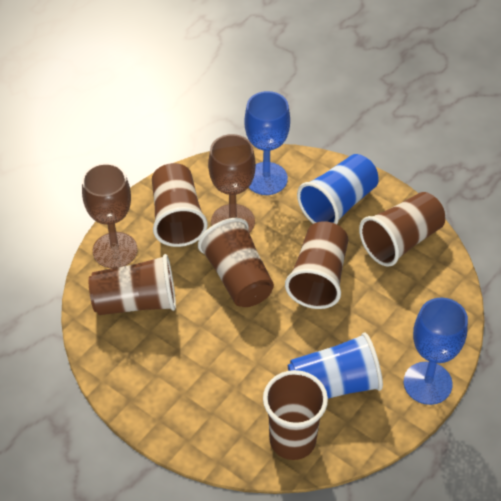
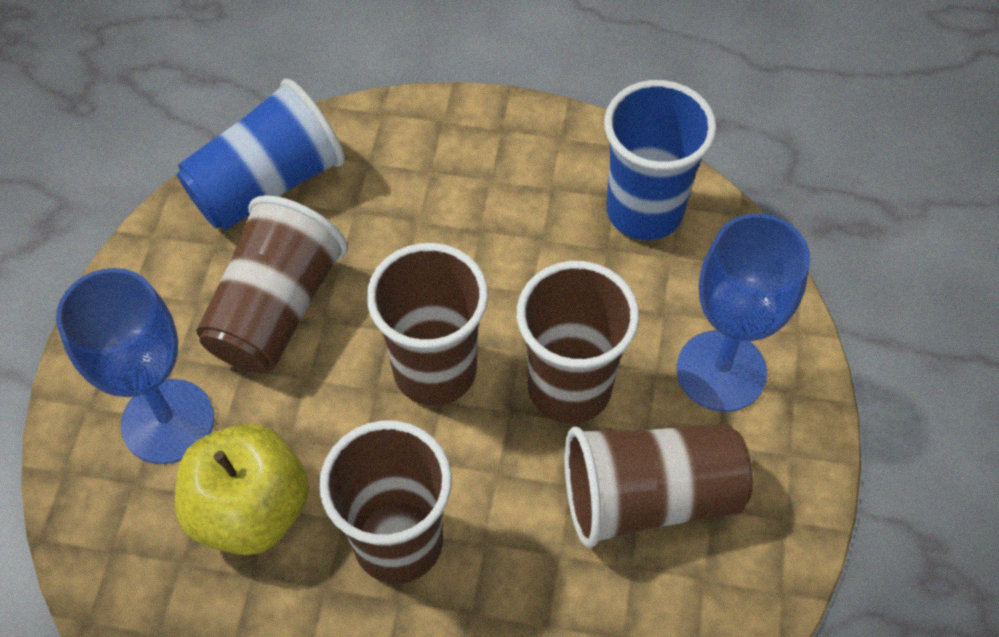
brown cup: 6 -> 5
brown goblet: 2 -> 0
yellow apple: 0 -> 1

